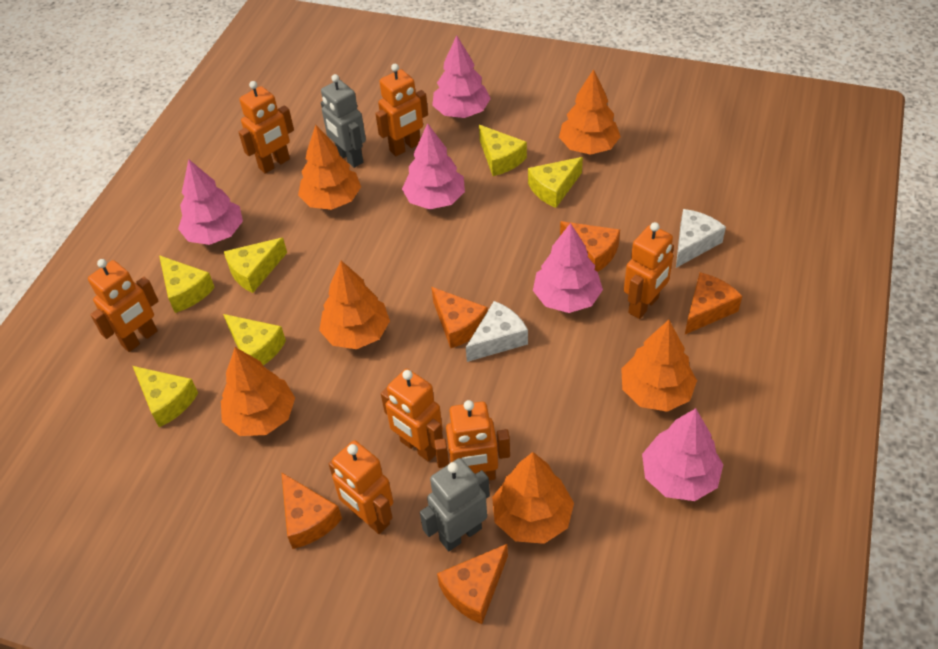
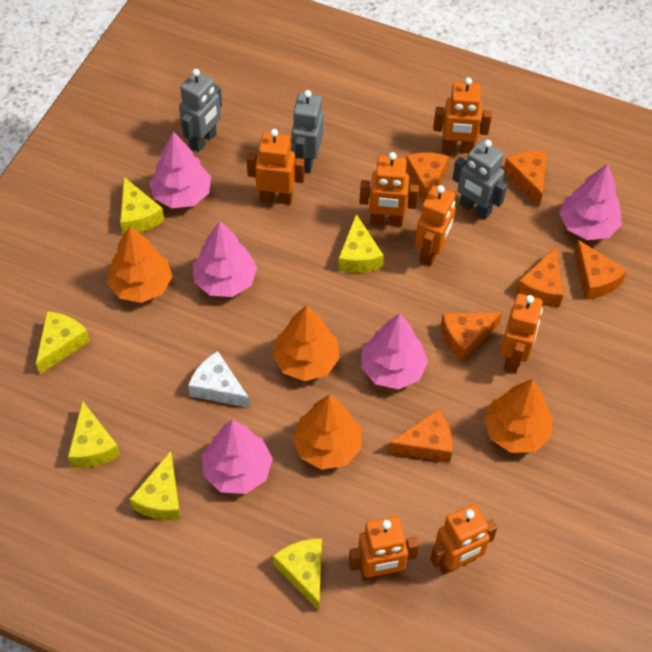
grey robot: 2 -> 3
orange cheese: 5 -> 6
orange tree: 6 -> 4
white cheese: 2 -> 1

